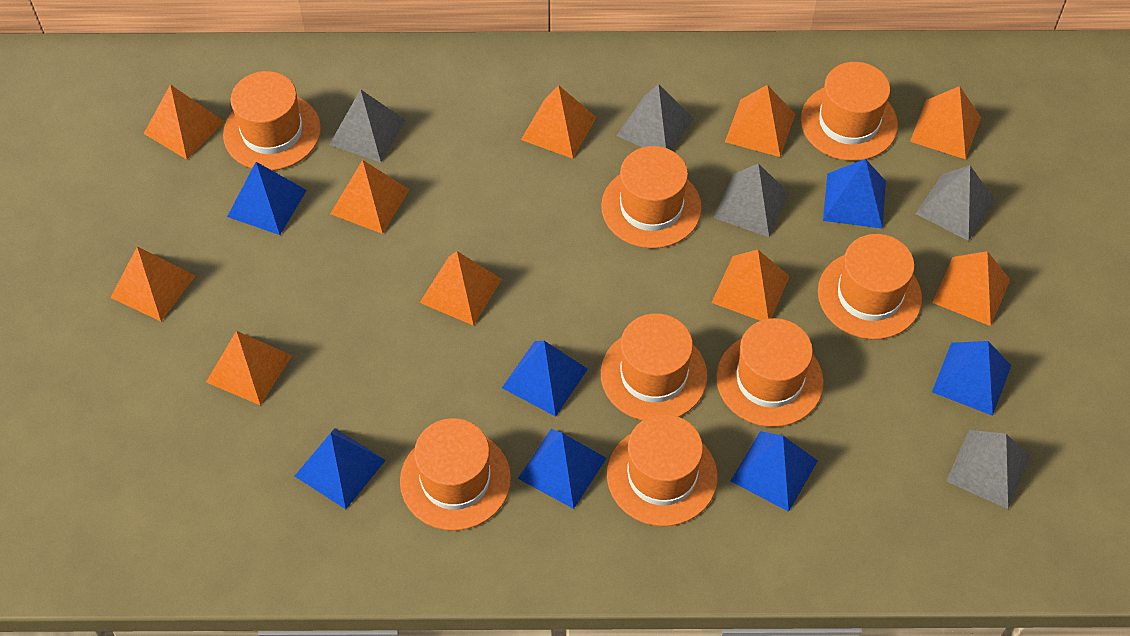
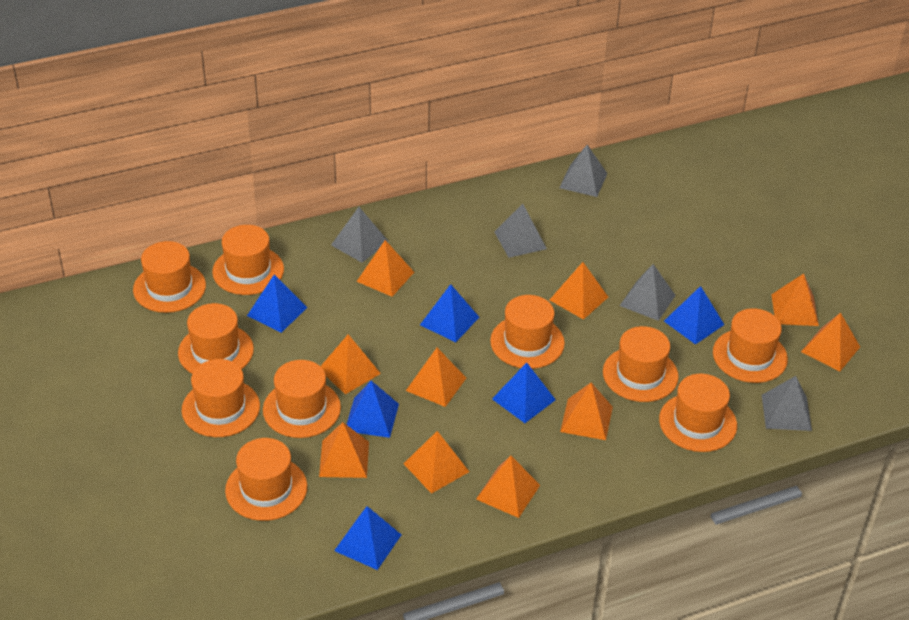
blue pyramid: 7 -> 6
orange hat: 8 -> 10

